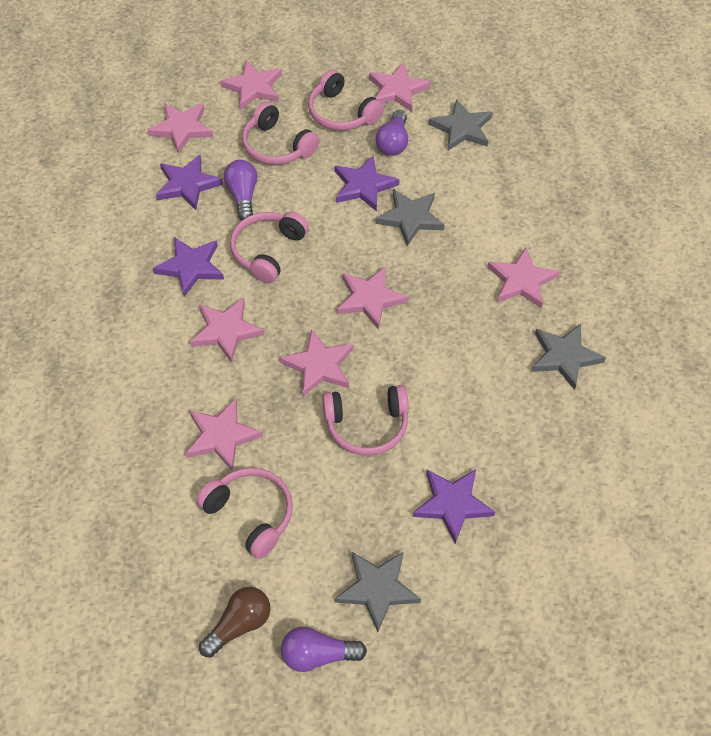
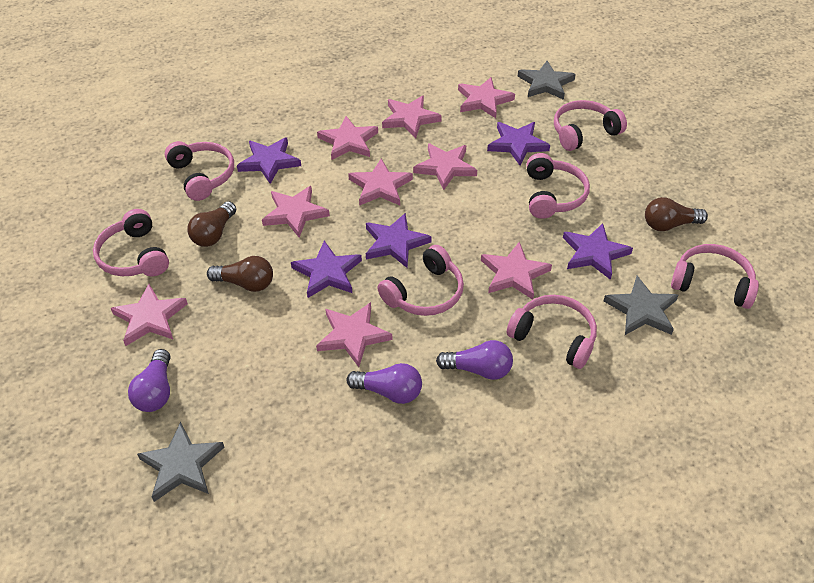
brown light bulb: 1 -> 3
grey star: 4 -> 3
pink headphones: 5 -> 7
pink star: 8 -> 9
purple star: 4 -> 5

